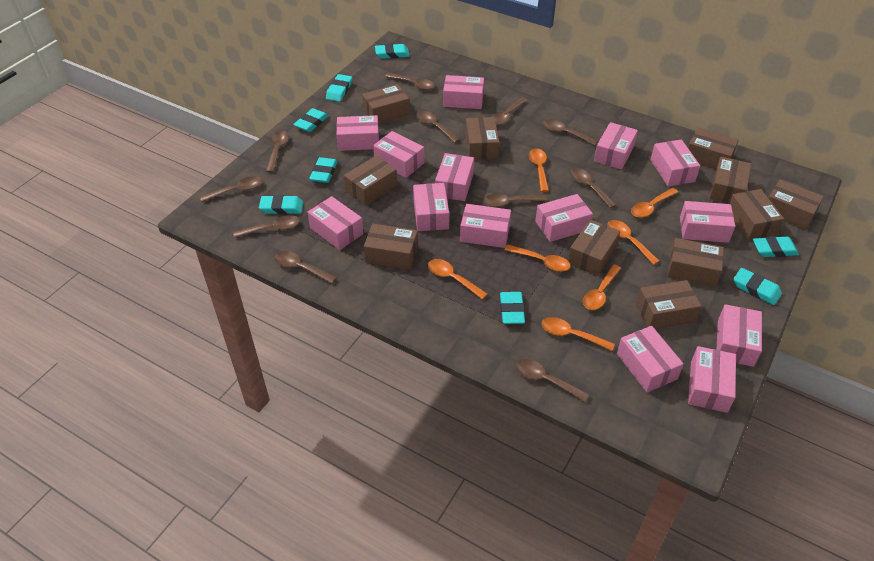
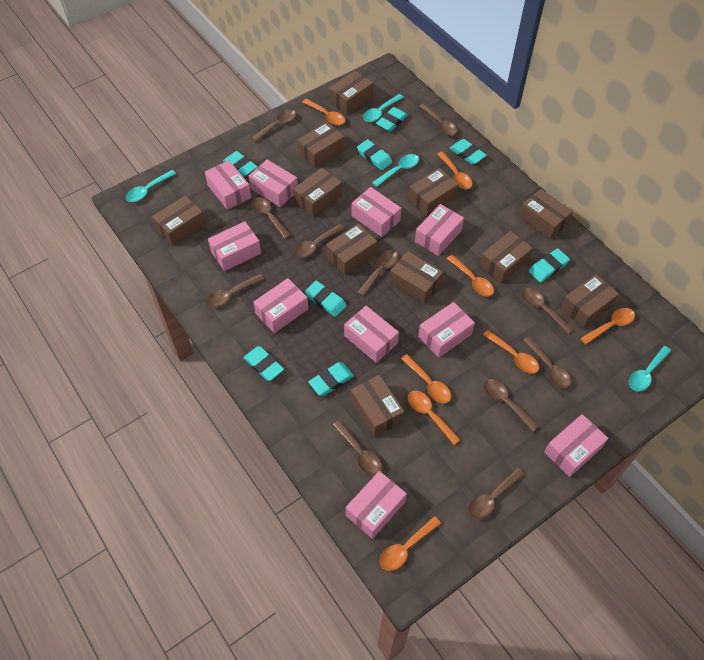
orange spoon: 7 -> 8
pink box: 14 -> 10
turquoise spoon: 0 -> 4

